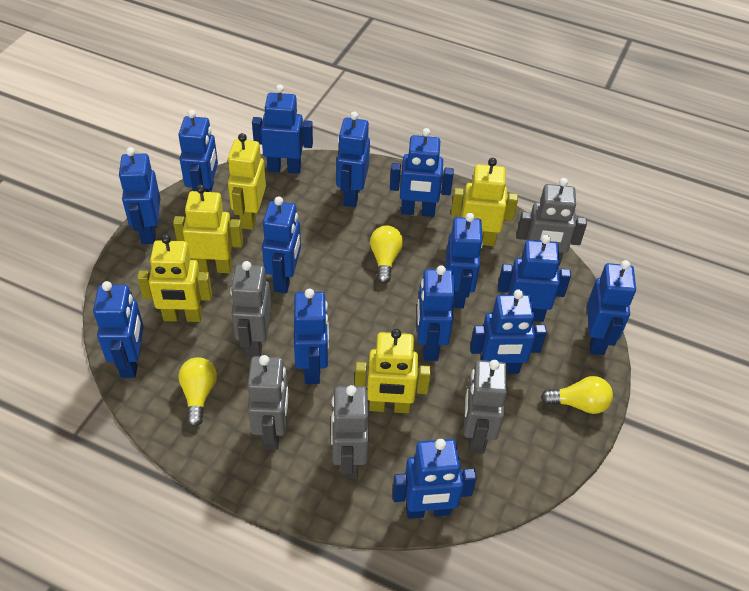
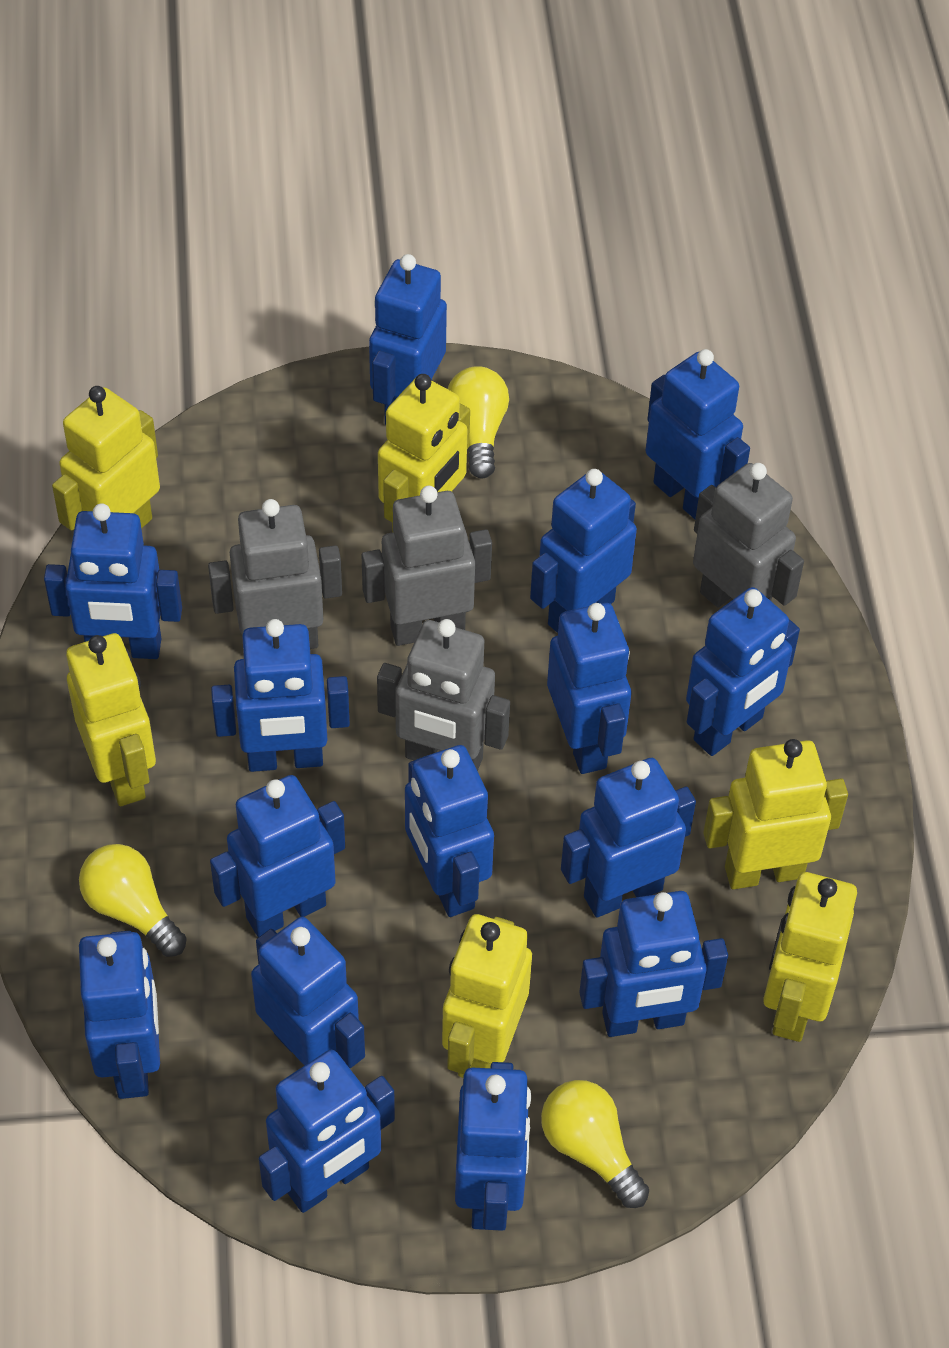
blue robot: 14 -> 15
grey robot: 5 -> 4
yellow robot: 5 -> 6

